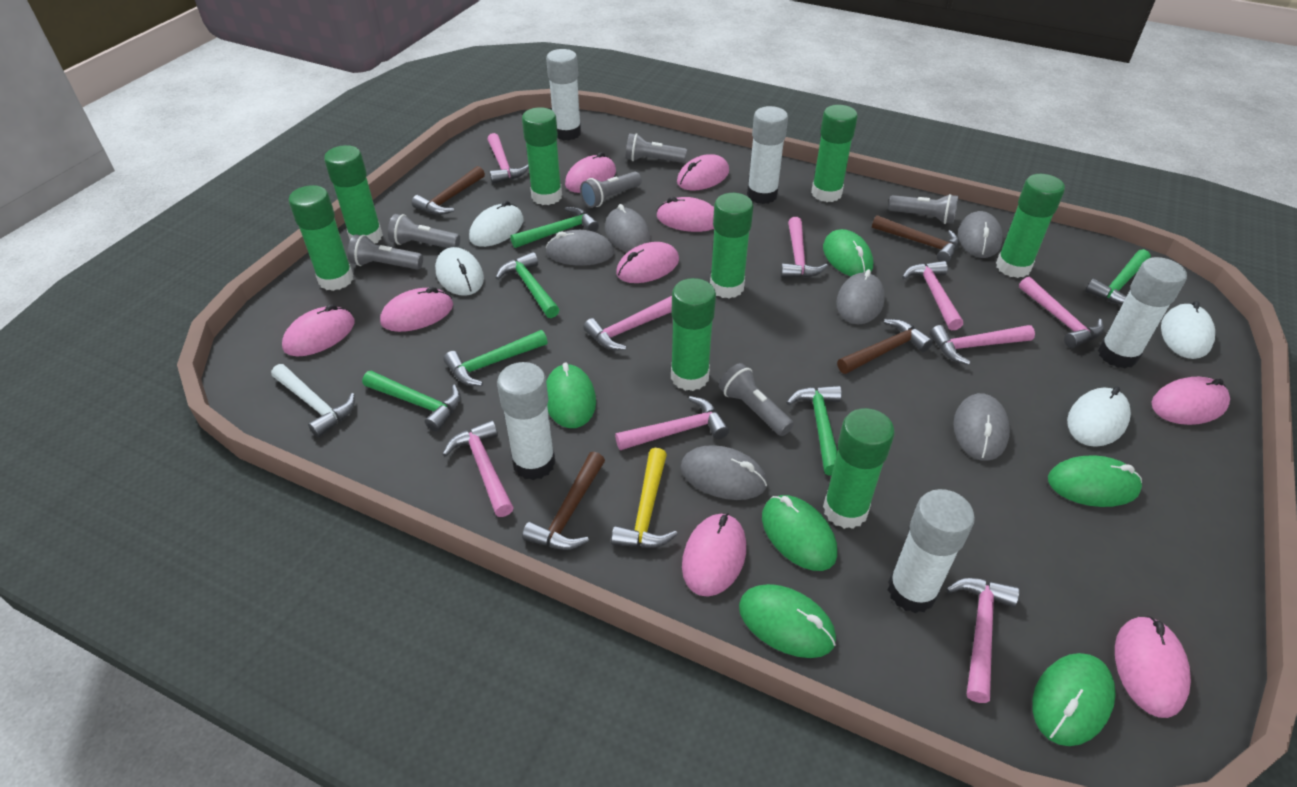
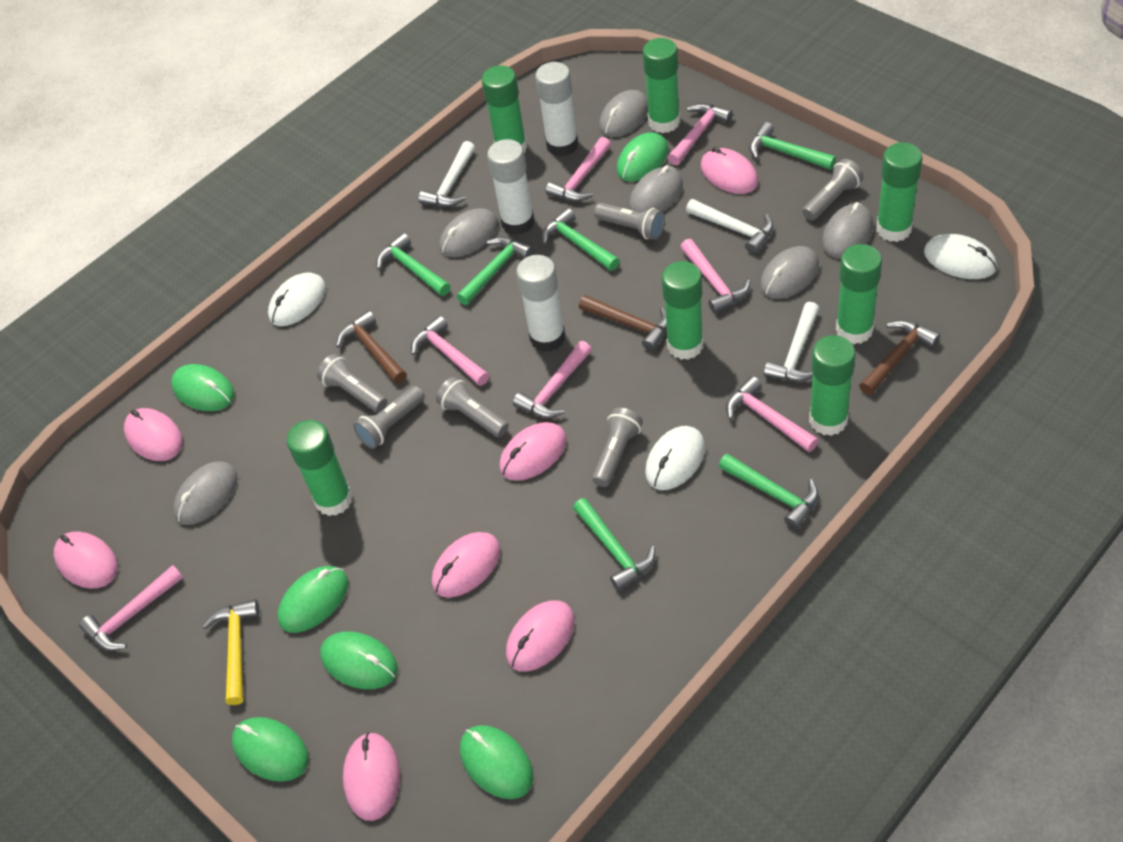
brown hammer: 4 -> 3
green glue stick: 8 -> 7
pink hammer: 9 -> 7
pink mouse: 9 -> 7
white glue stick: 5 -> 3
white hammer: 1 -> 3
white mouse: 4 -> 3

